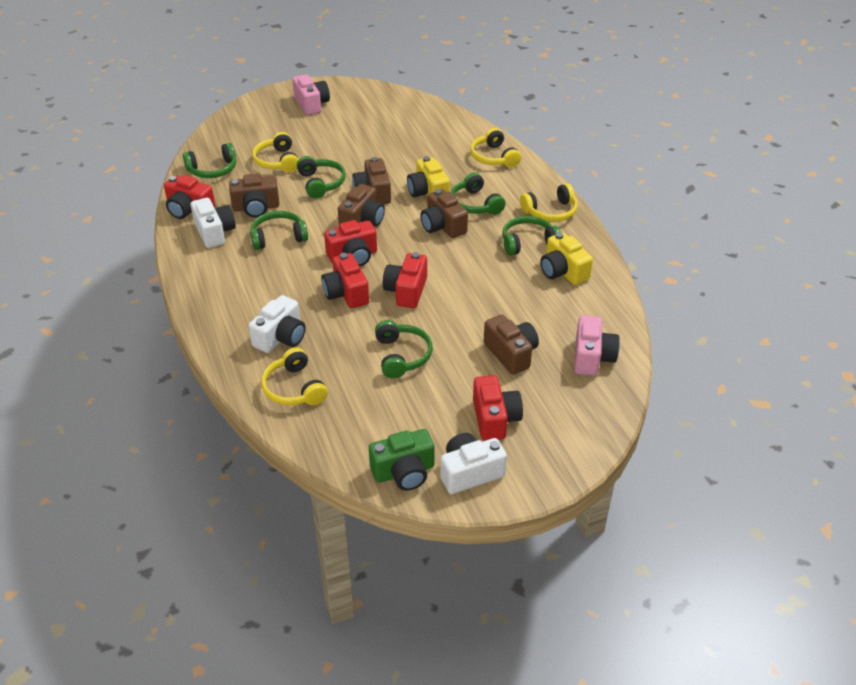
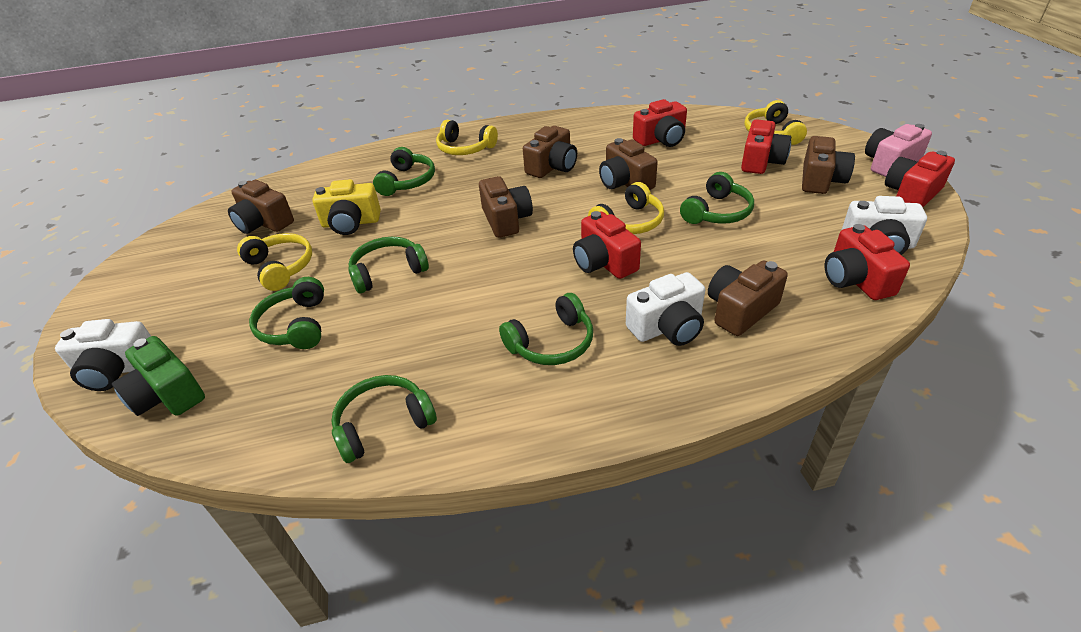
brown camera: 5 -> 6
pink camera: 2 -> 1
yellow camera: 2 -> 1

